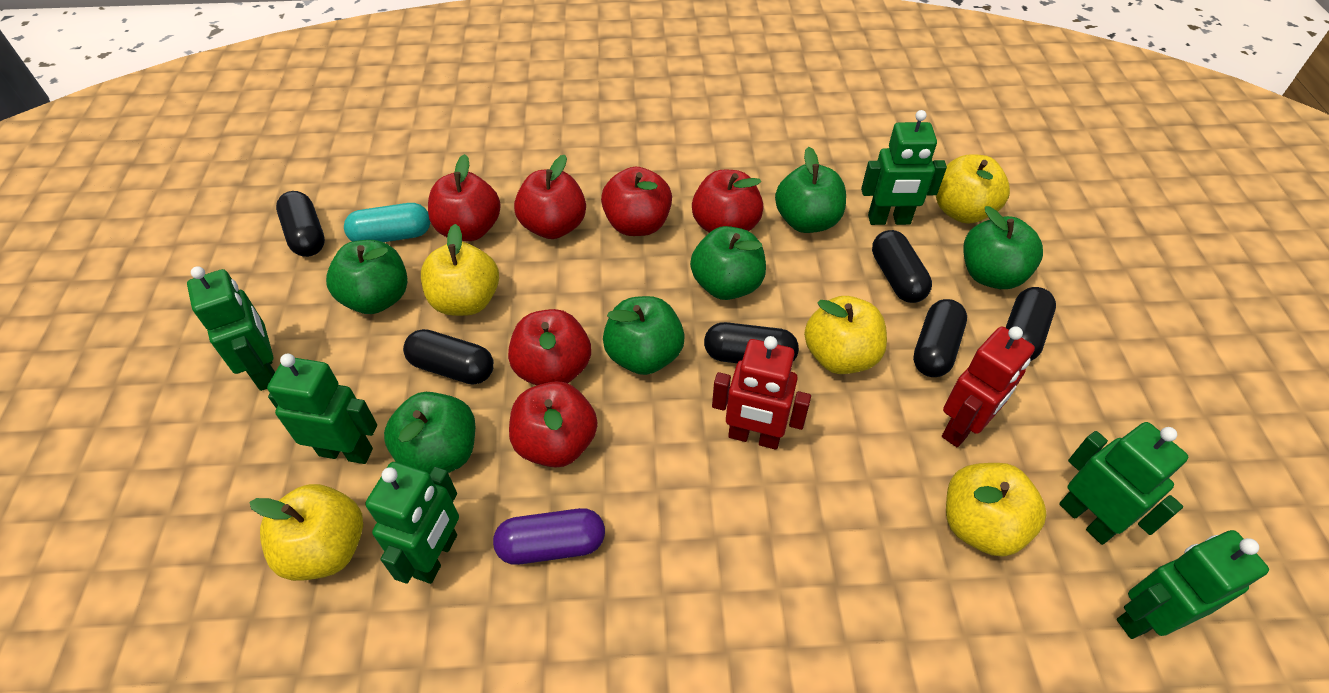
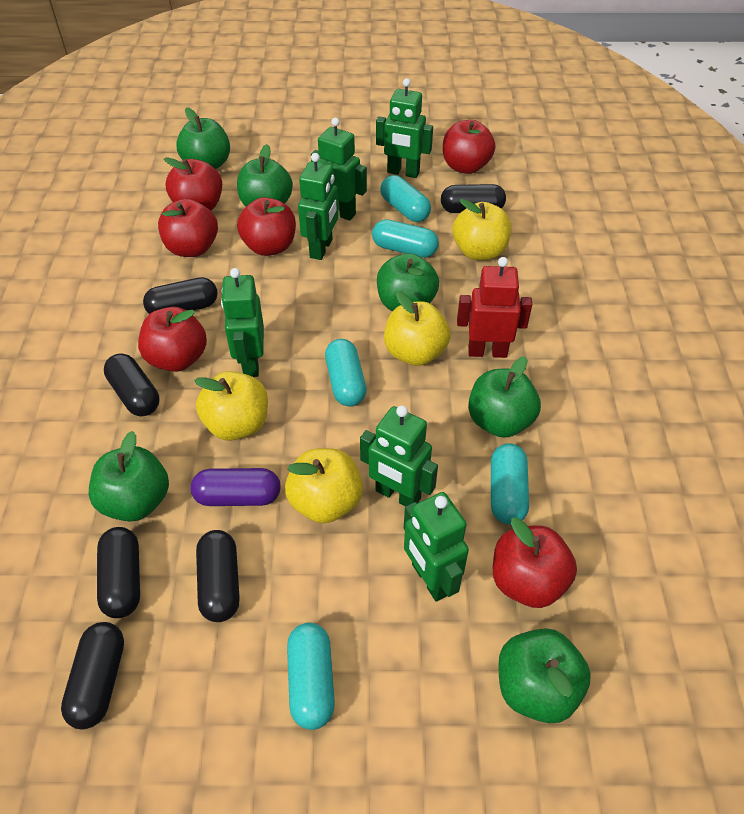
red robot: 2 -> 1
turquoise capsule: 1 -> 5
yellow apple: 5 -> 4

